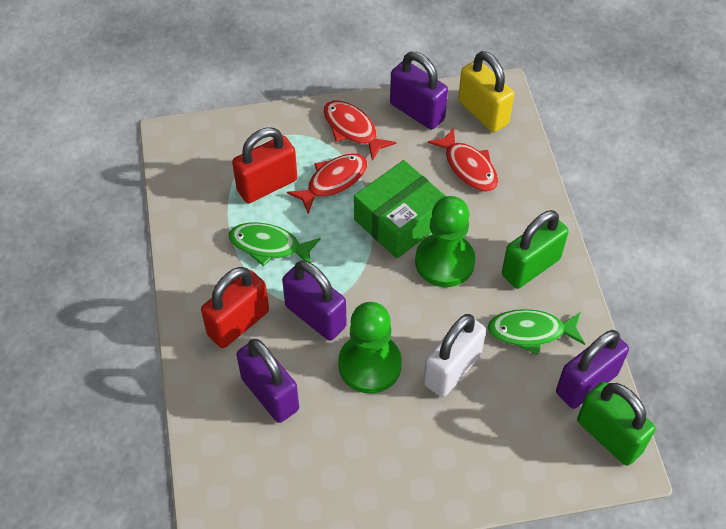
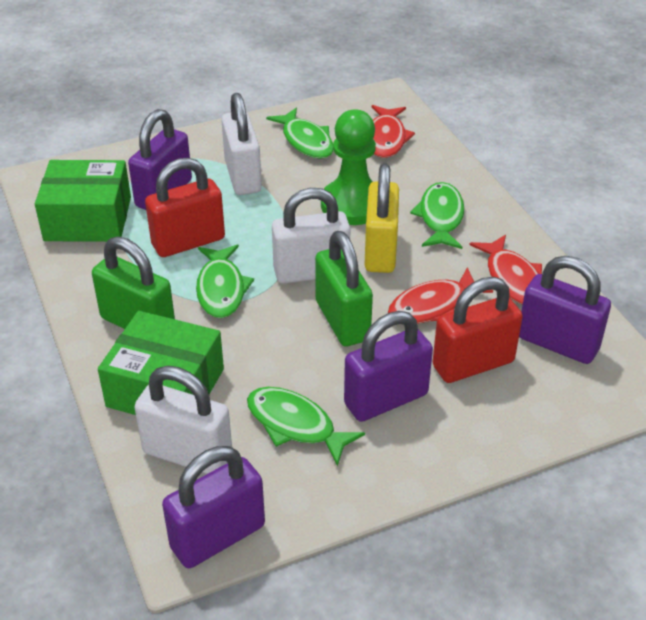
green box: 1 -> 2
green fish: 2 -> 4
green pawn: 2 -> 1
white padlock: 1 -> 3

